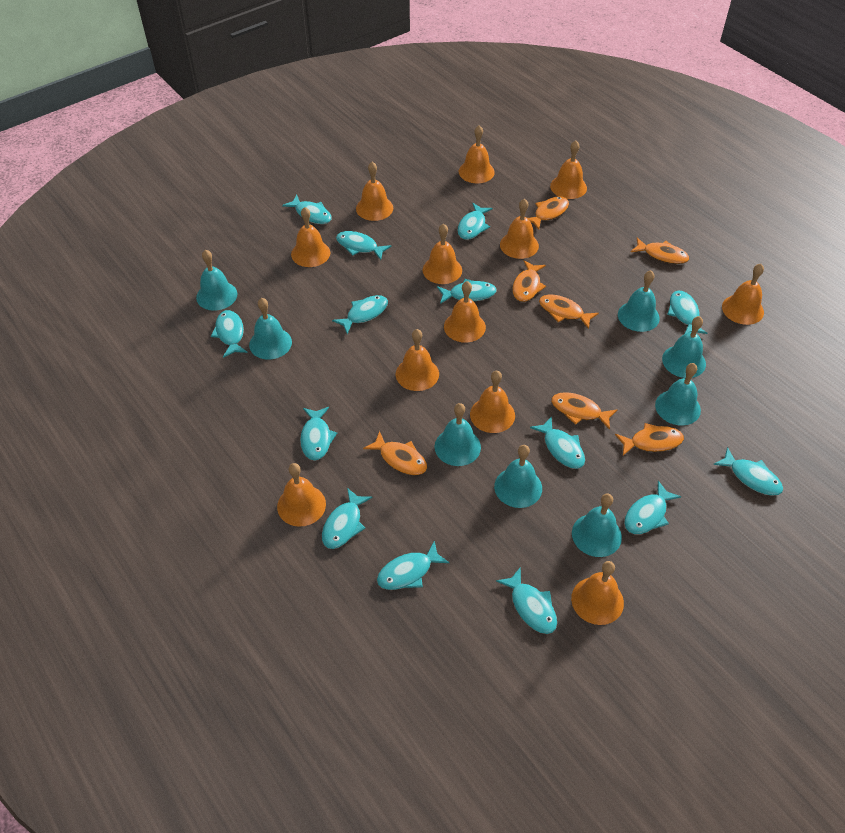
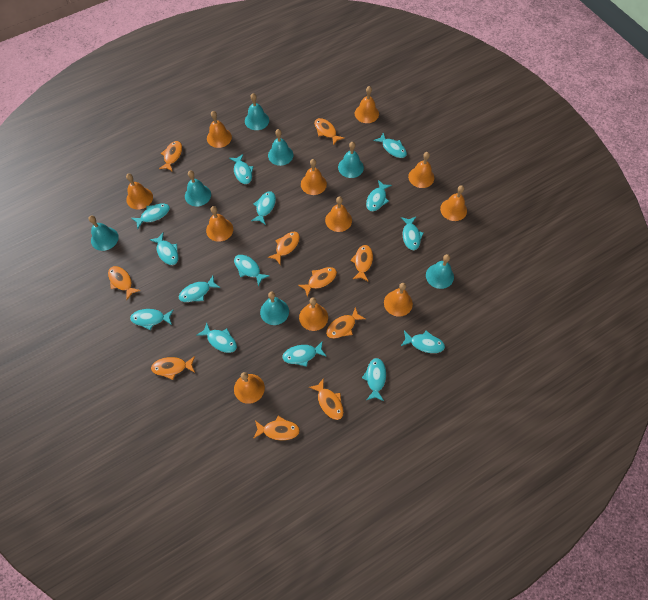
orange bell: 12 -> 11
orange fish: 7 -> 10
turquoise bell: 8 -> 7

